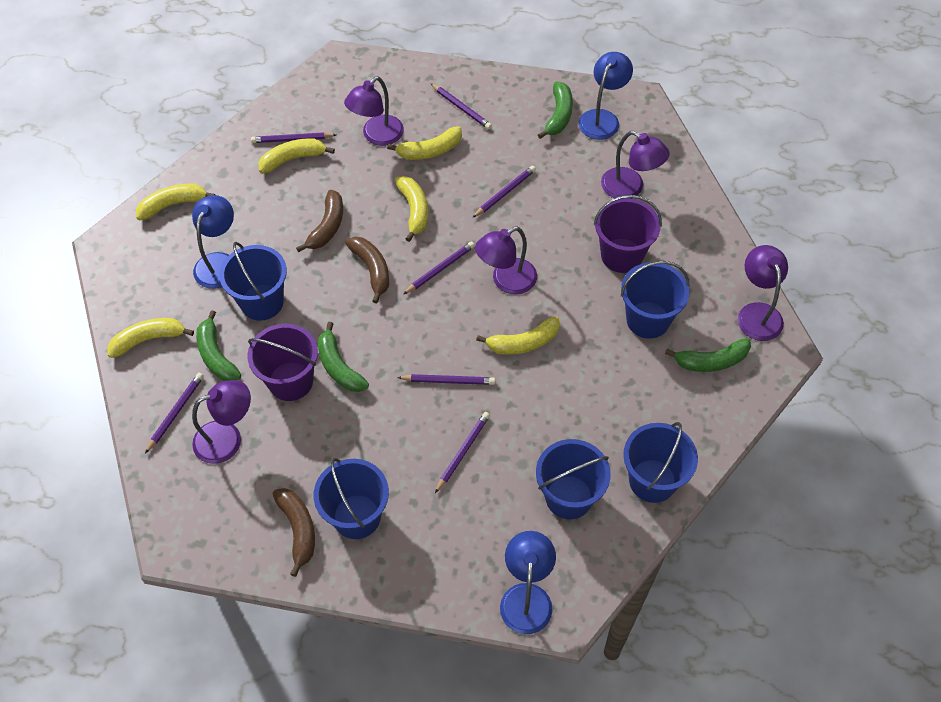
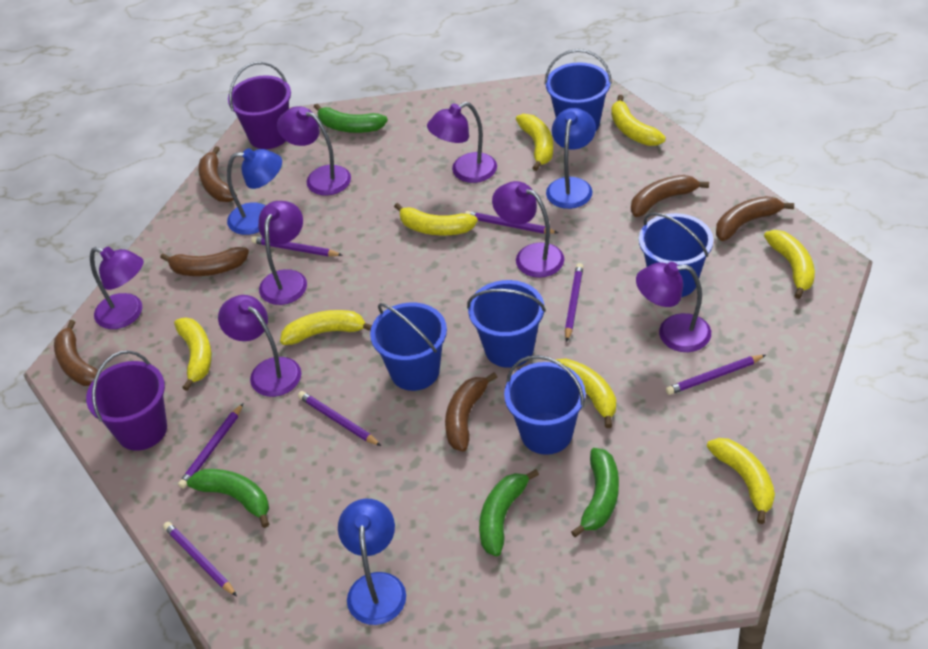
brown banana: 3 -> 6
purple lamp: 5 -> 7
yellow banana: 6 -> 8

